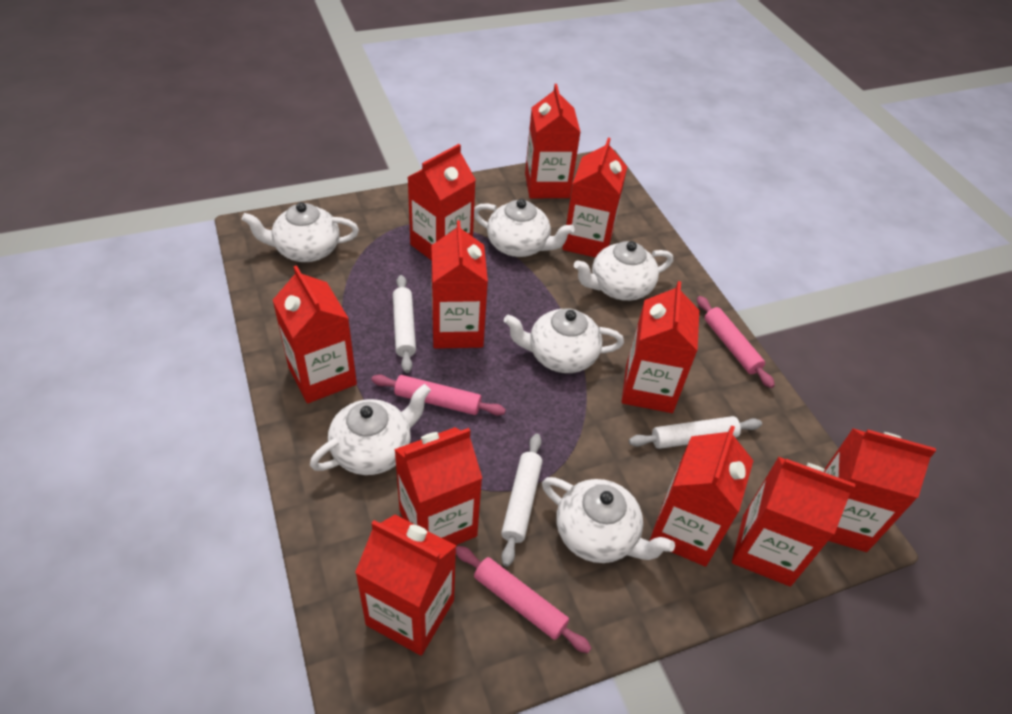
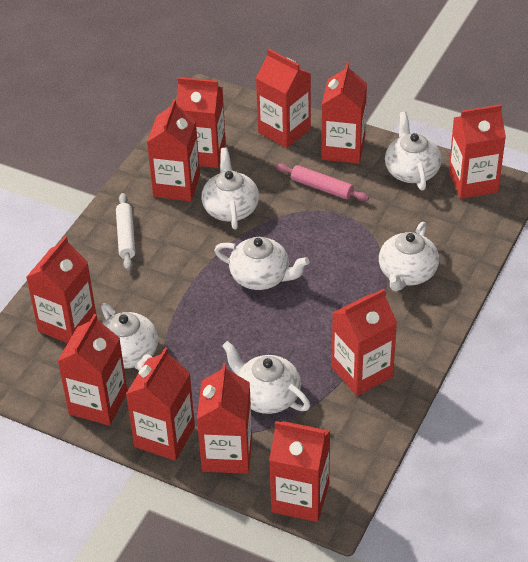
pink rolling pin: 3 -> 1
white rolling pin: 3 -> 1

